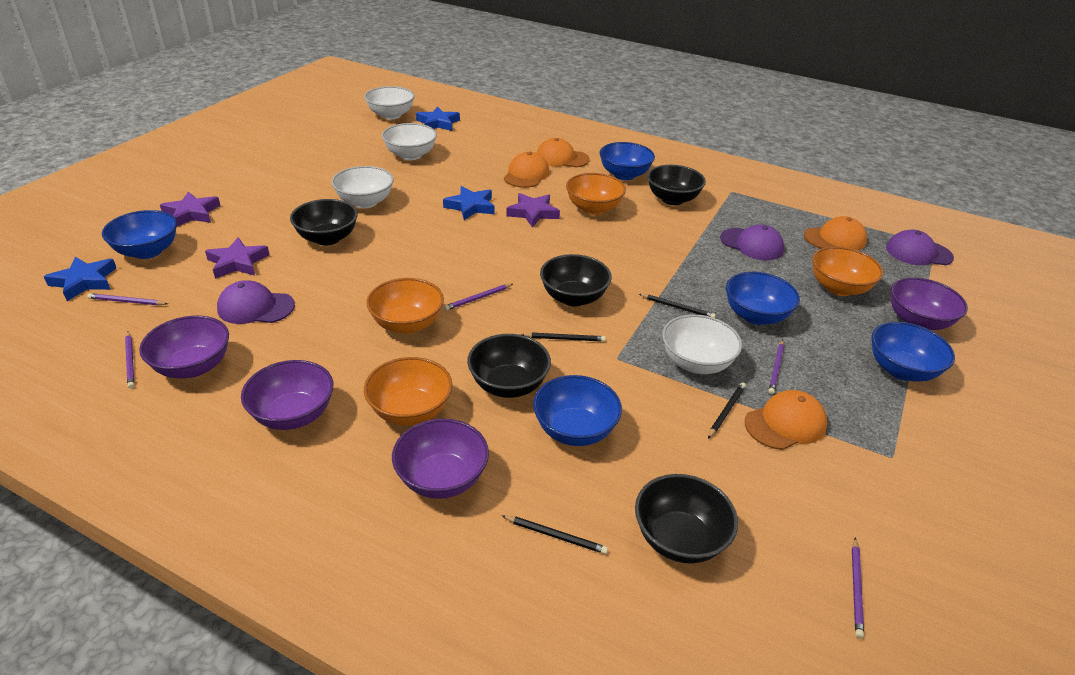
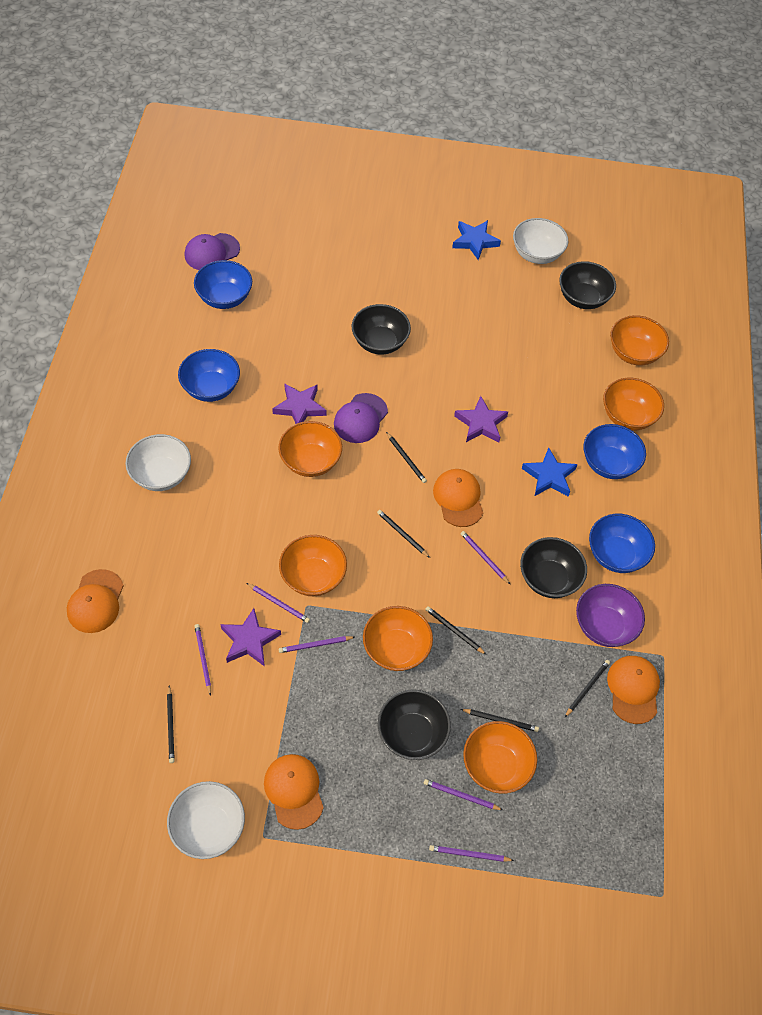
black bowl: 5 -> 4
black pencil: 4 -> 6
blue bowl: 5 -> 4
blue star: 3 -> 2
orange bowl: 4 -> 6
purple bowl: 4 -> 1
purple cap: 3 -> 2
purple pencil: 5 -> 6
white bowl: 4 -> 3

